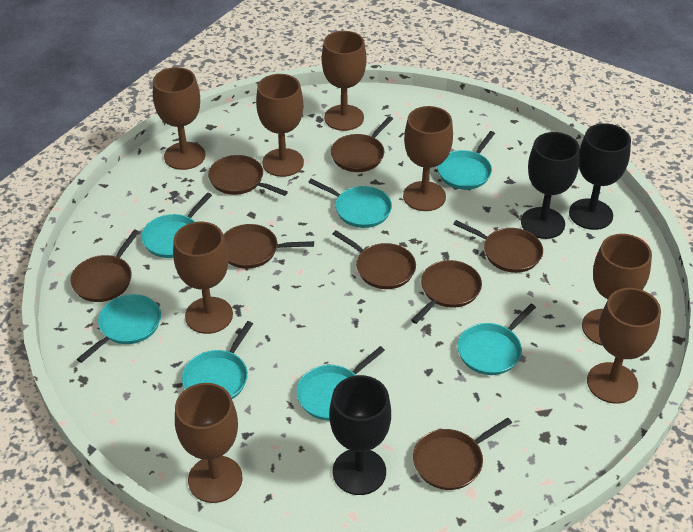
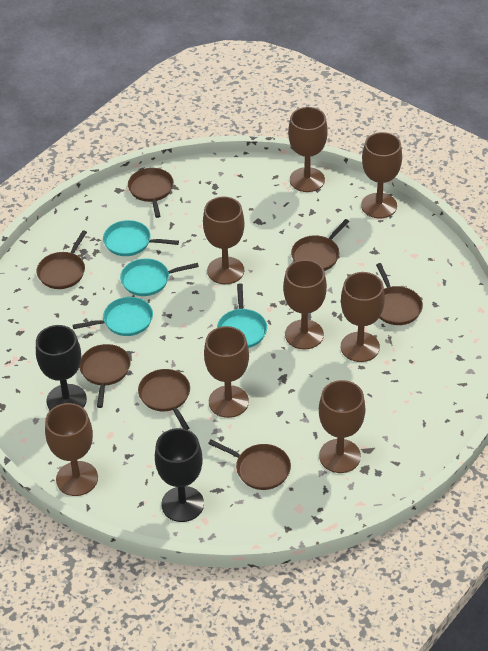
black goblet: 3 -> 2
brown pan: 8 -> 7
turquoise pan: 7 -> 4

